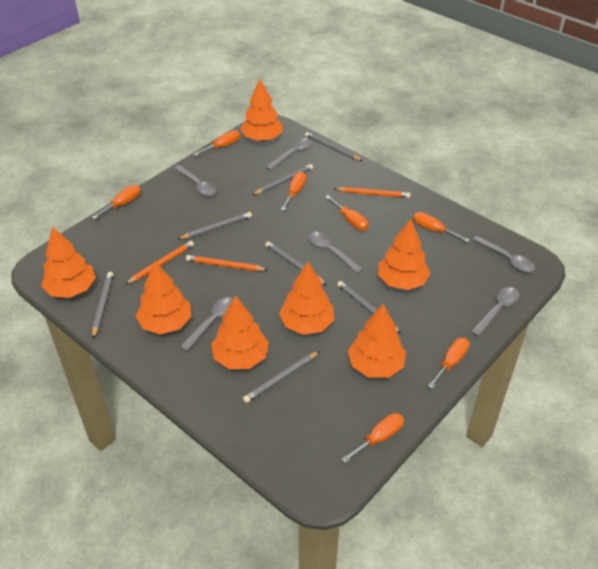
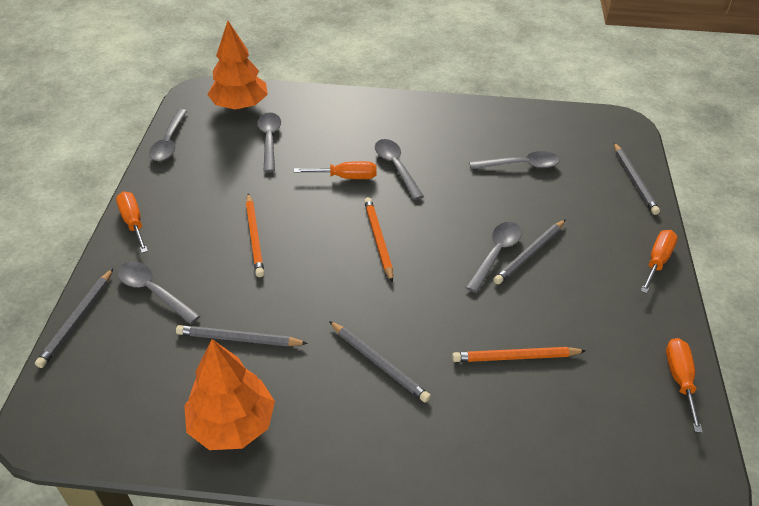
grey pencil: 7 -> 5
orange screwdriver: 7 -> 4
orange tree: 7 -> 2

